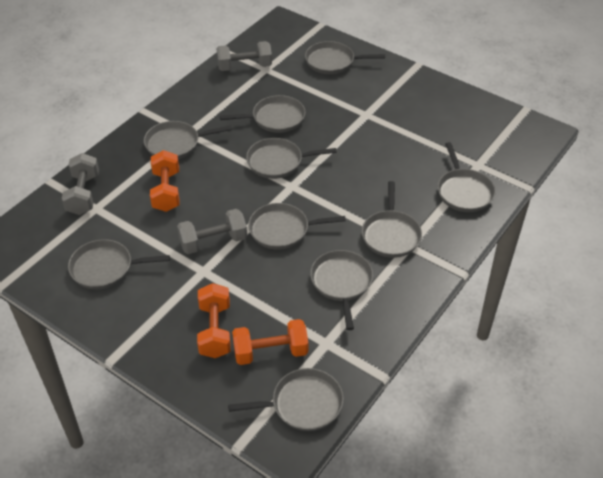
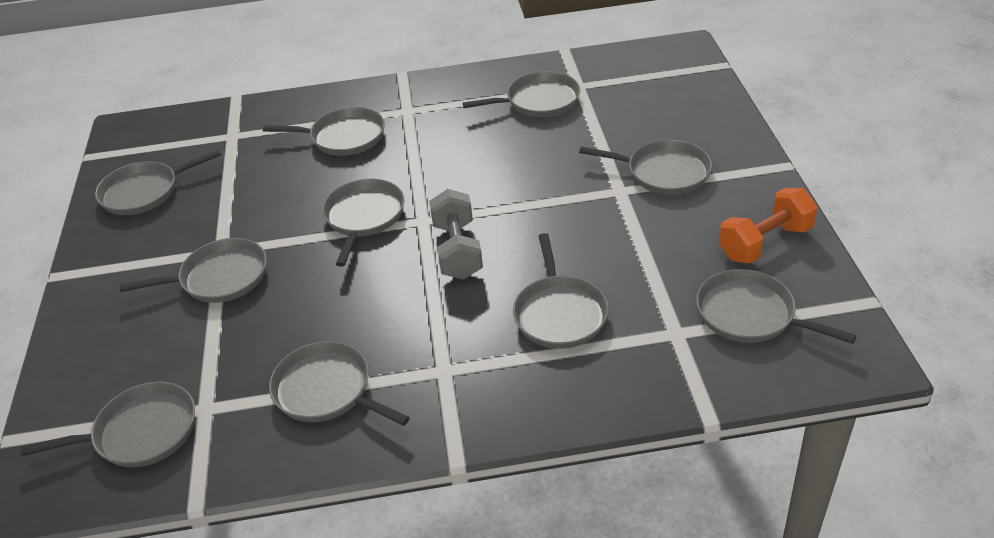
grey dumbbell: 3 -> 1
orange dumbbell: 3 -> 1

